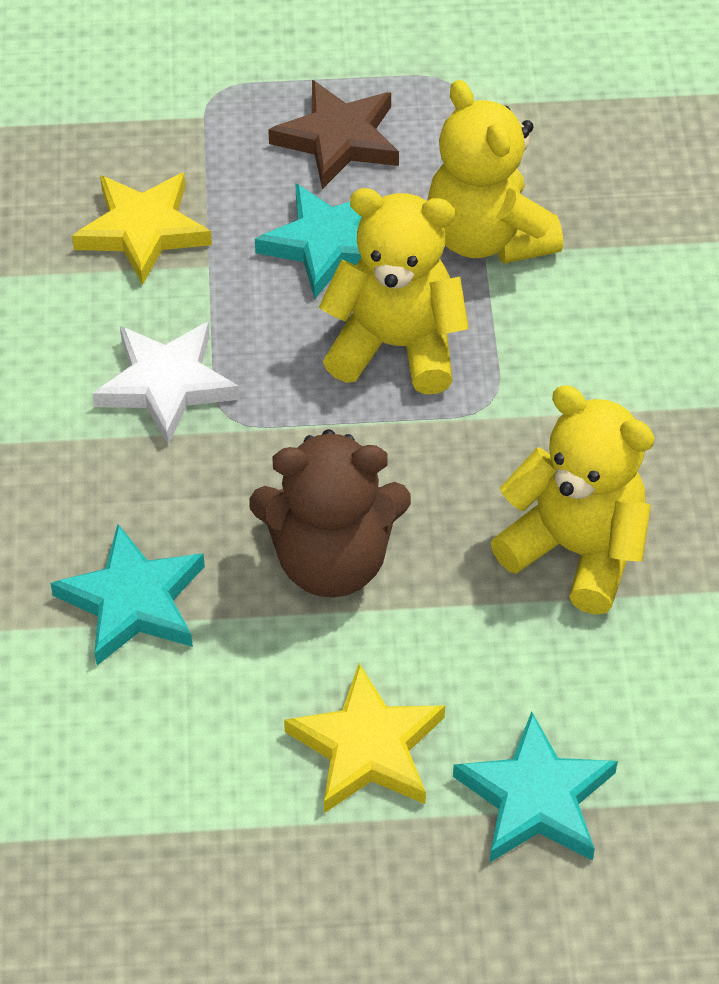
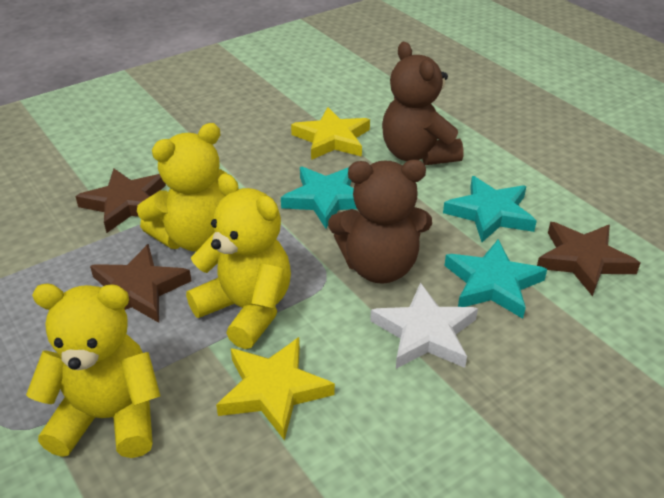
brown star: 1 -> 3
brown teddy bear: 1 -> 2

